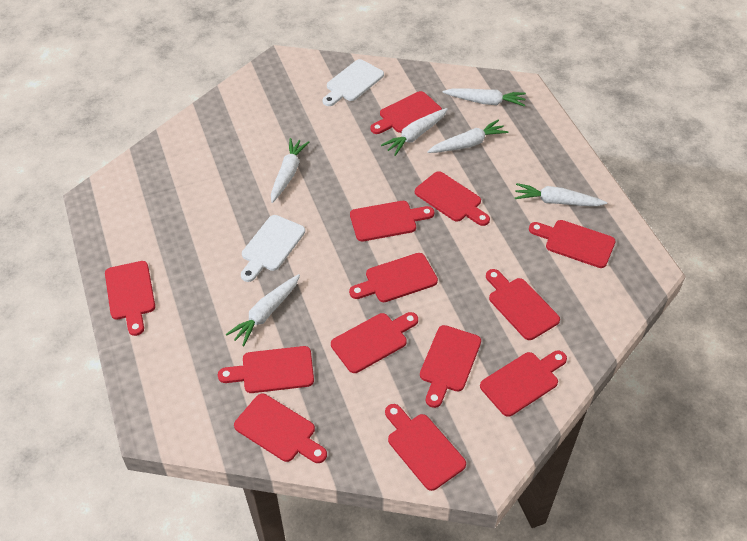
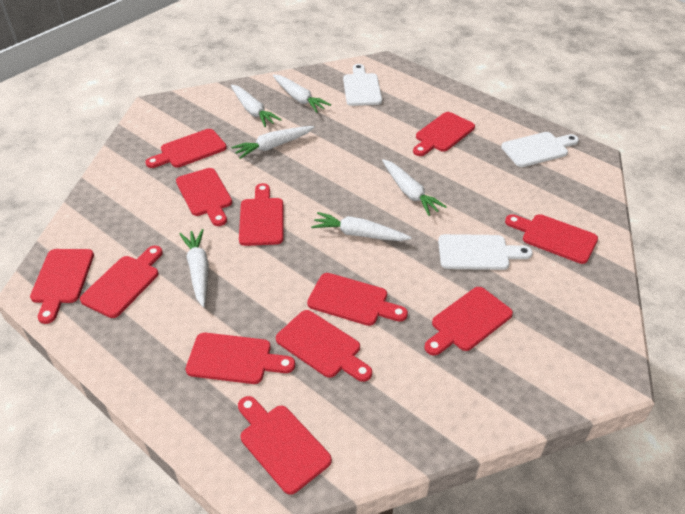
red cutting board: 13 -> 12
white cutting board: 2 -> 3

